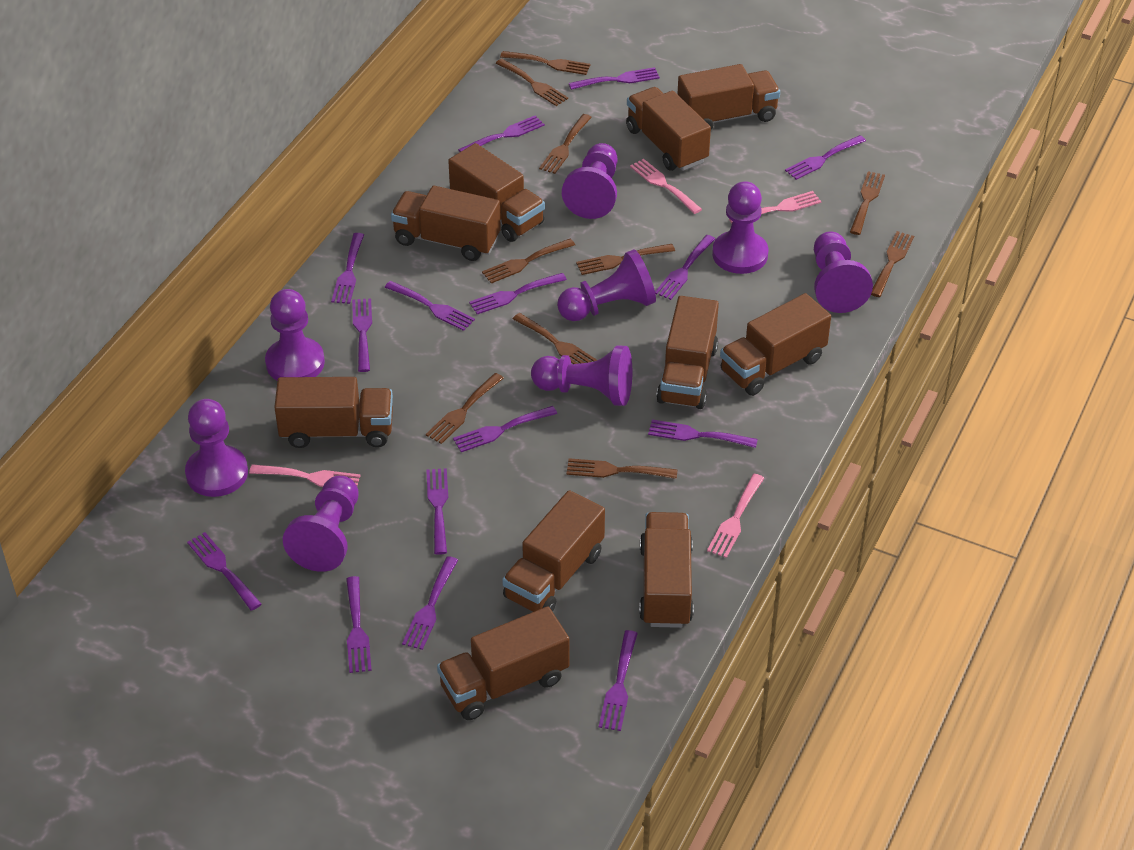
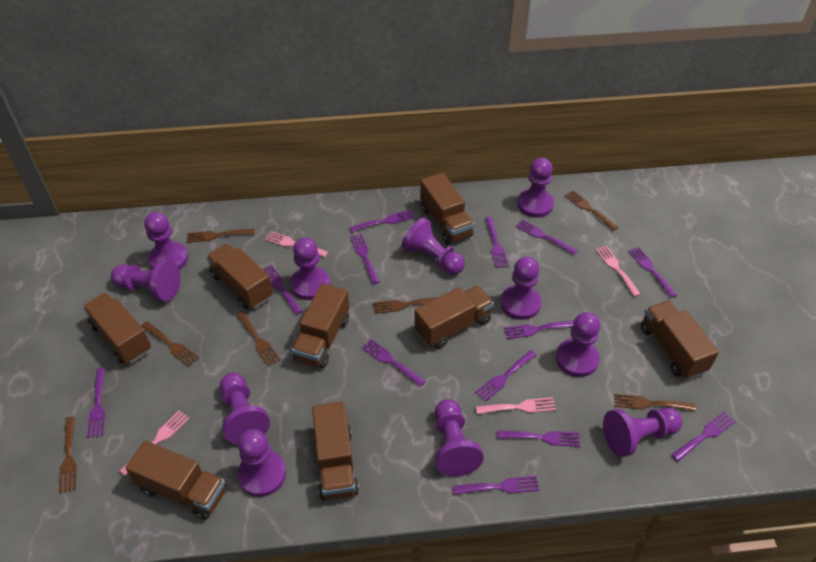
brown fork: 10 -> 7
brown truck: 10 -> 8
purple fork: 15 -> 13
purple pawn: 8 -> 11

